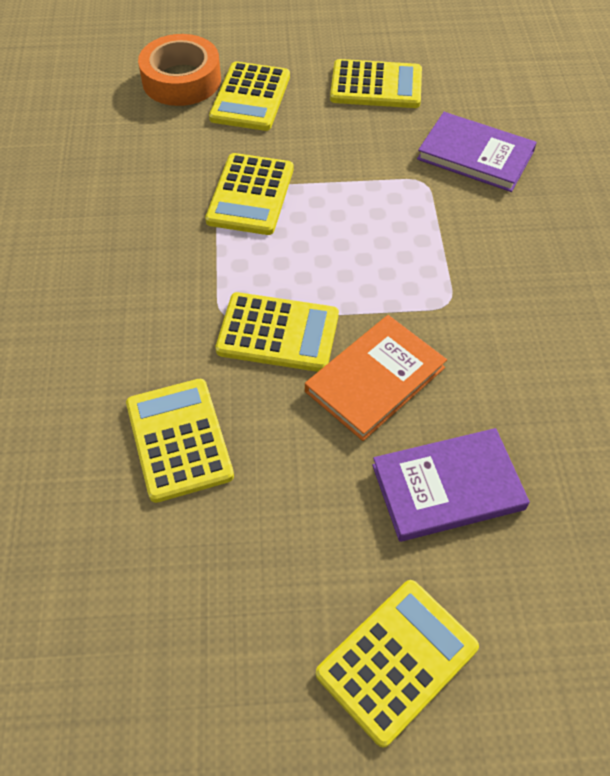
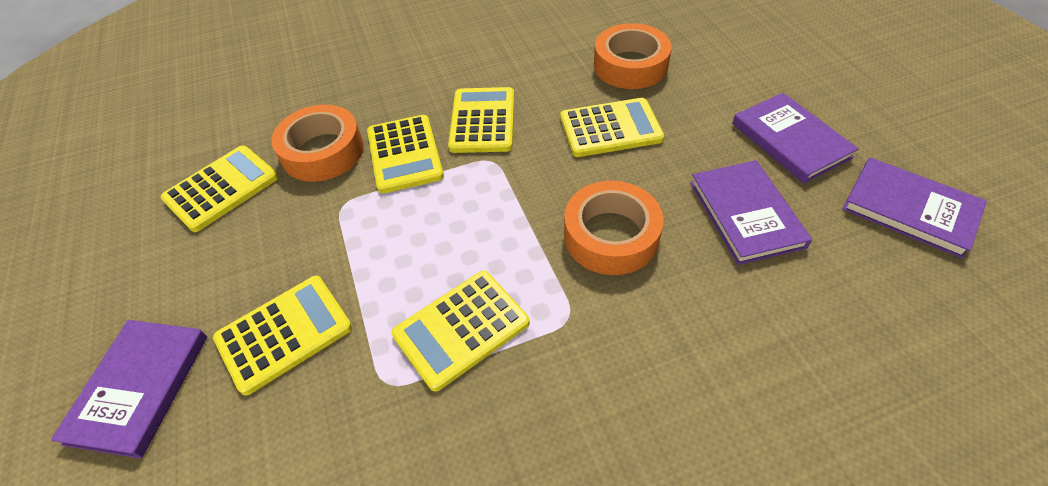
orange book: 1 -> 0
orange tape: 1 -> 3
purple book: 2 -> 4

